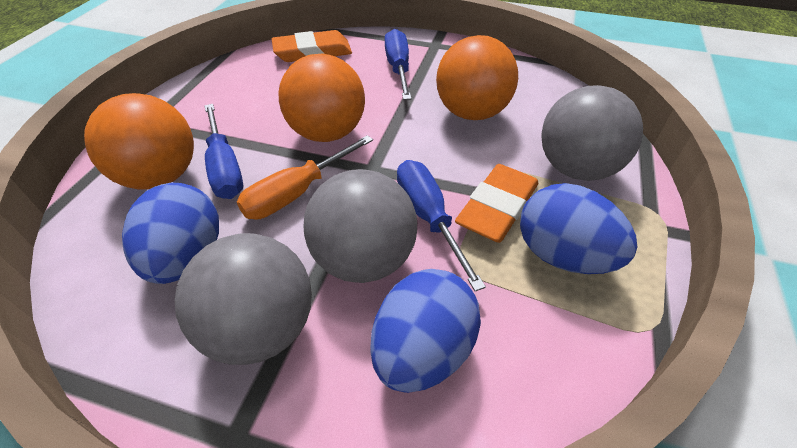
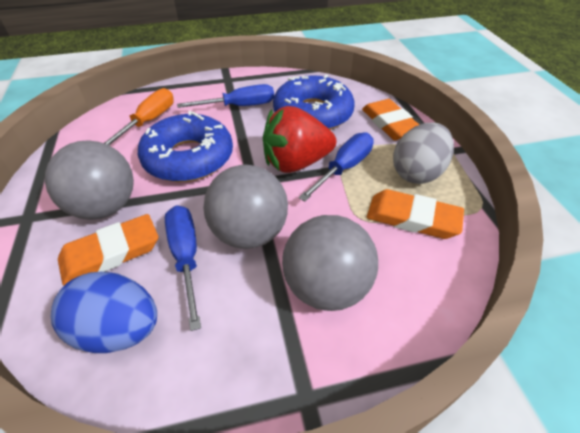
blue donut: 0 -> 2
blue egg: 3 -> 1
grey egg: 0 -> 1
orange ball: 3 -> 0
orange eraser: 2 -> 3
red strawberry: 0 -> 1

